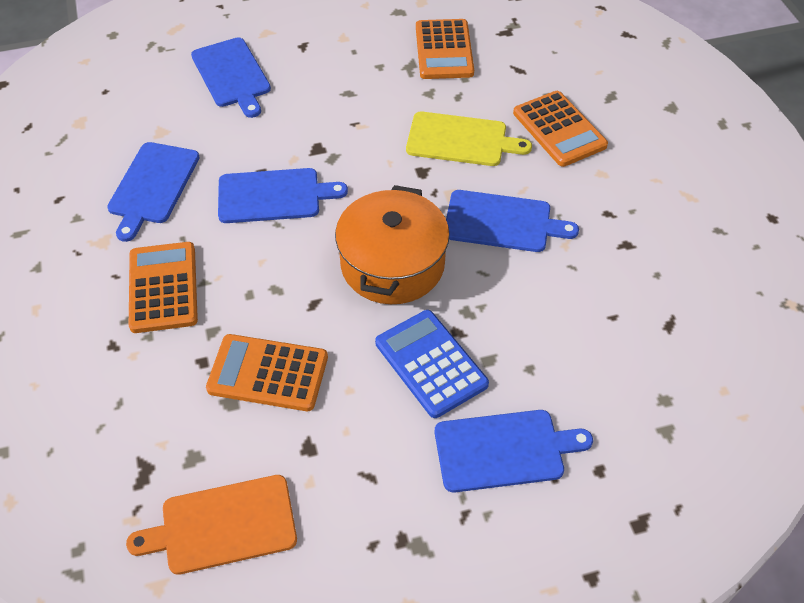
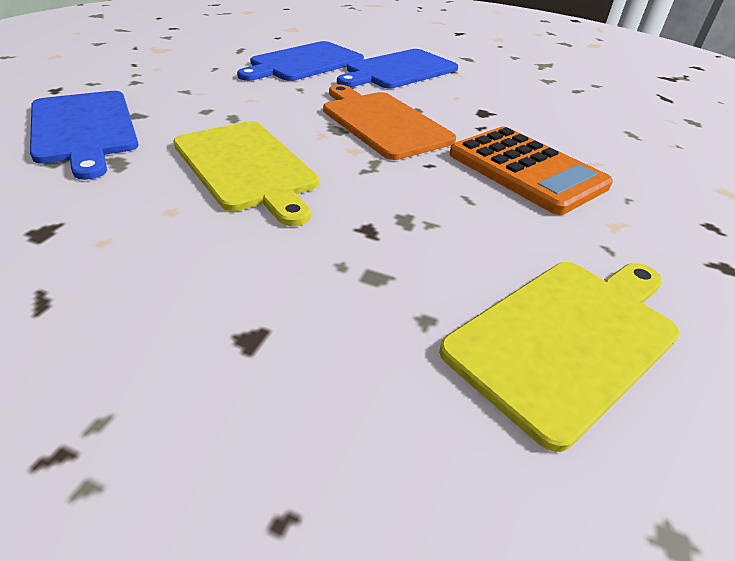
blue calculator: 1 -> 0
blue cutting board: 5 -> 3
orange calculator: 4 -> 1
orange pot: 1 -> 0
yellow cutting board: 1 -> 2

